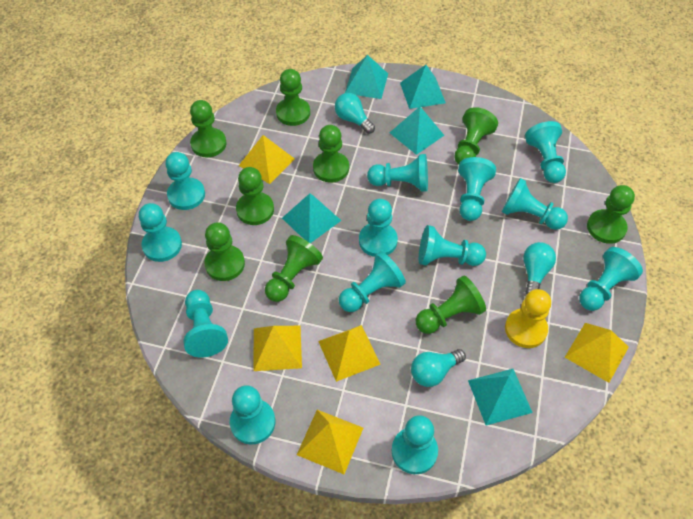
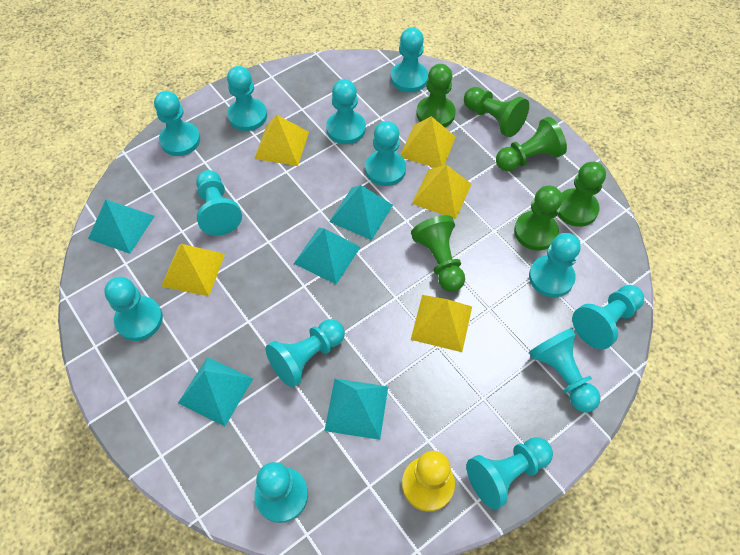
green pawn: 9 -> 6
turquoise light bulb: 3 -> 0

